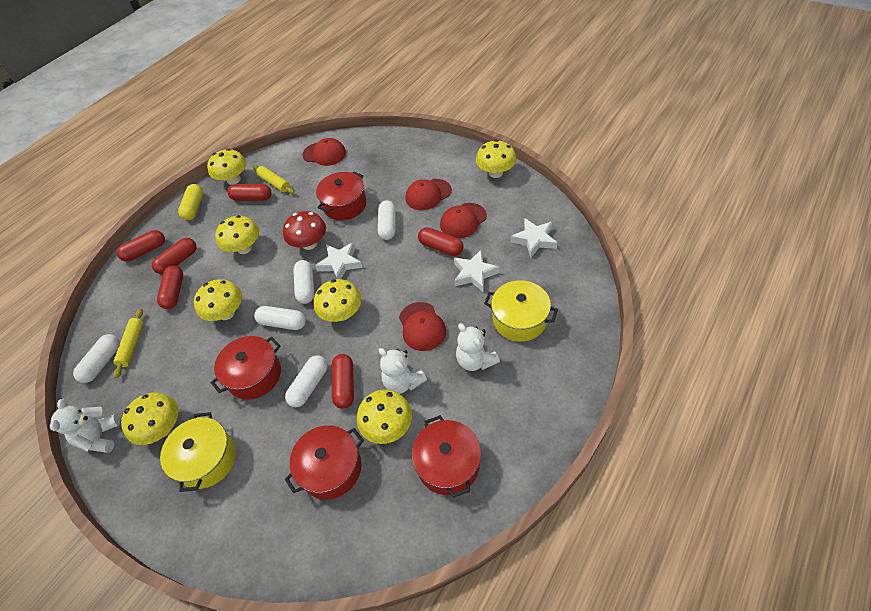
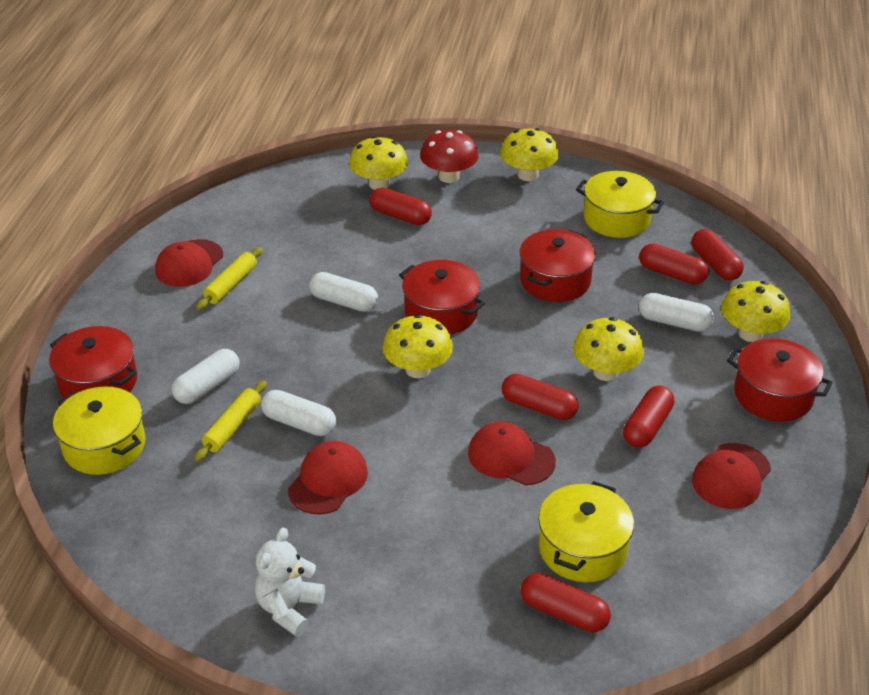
white capsule: 5 -> 4
white star: 3 -> 0
white teddy bear: 3 -> 1
yellow capsule: 1 -> 0
yellow mushroom: 7 -> 5
yellow pot: 2 -> 3

